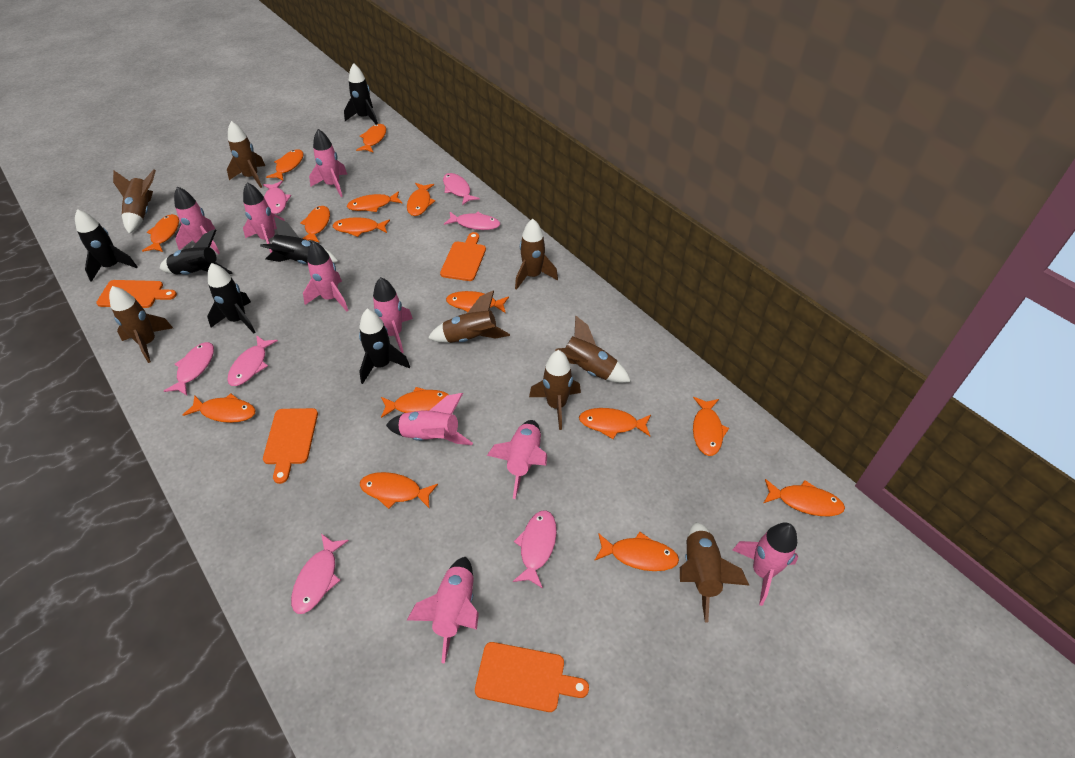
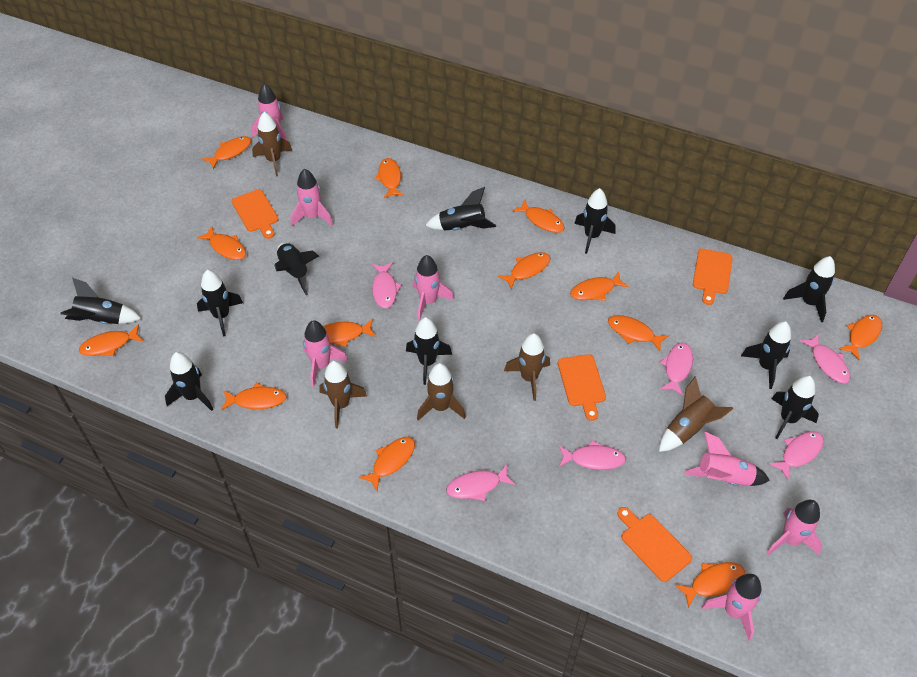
black rocket: 6 -> 10
brown rocket: 8 -> 5
orange fish: 15 -> 13
pink fish: 7 -> 6
pink rocket: 9 -> 7

